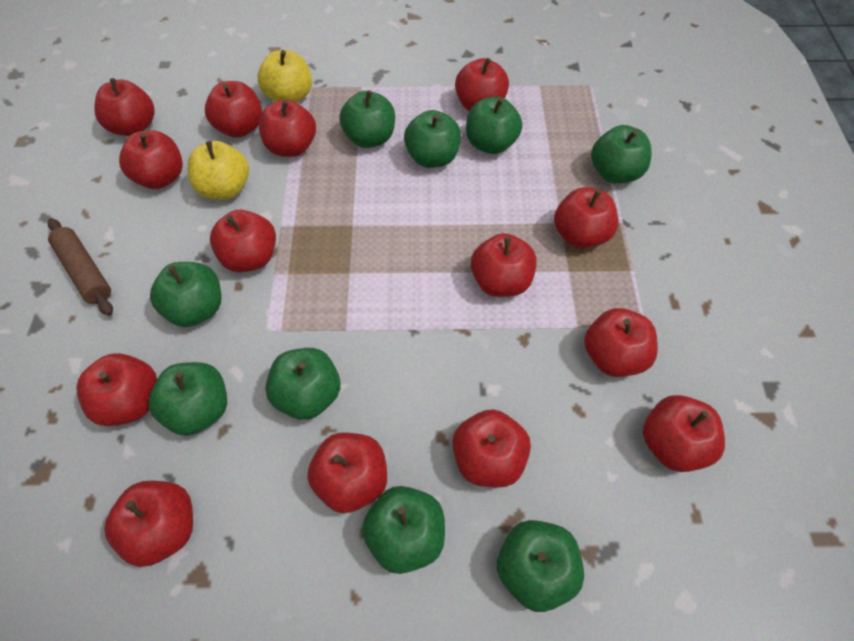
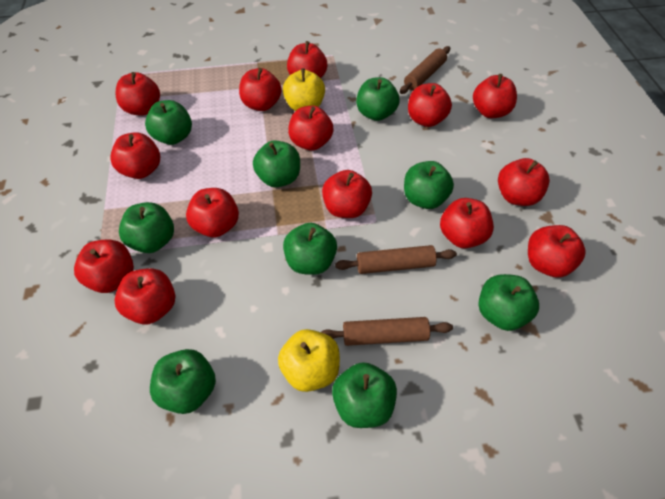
brown rolling pin: 1 -> 3

